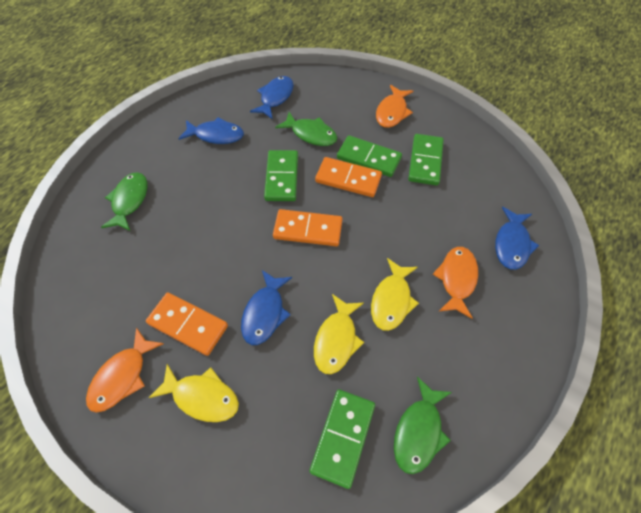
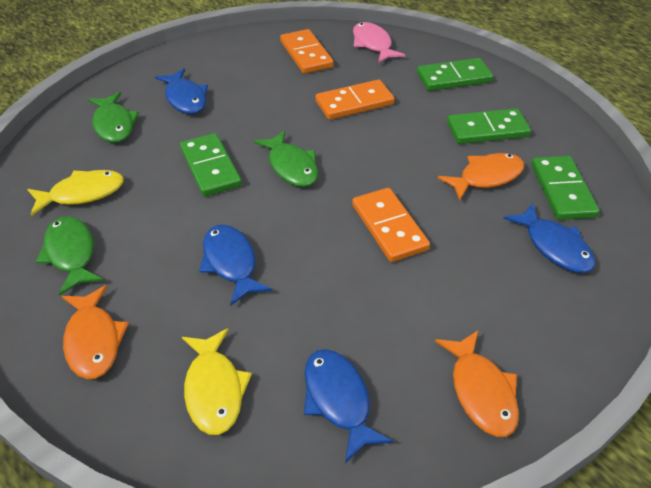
pink fish: 0 -> 1
yellow fish: 3 -> 2

